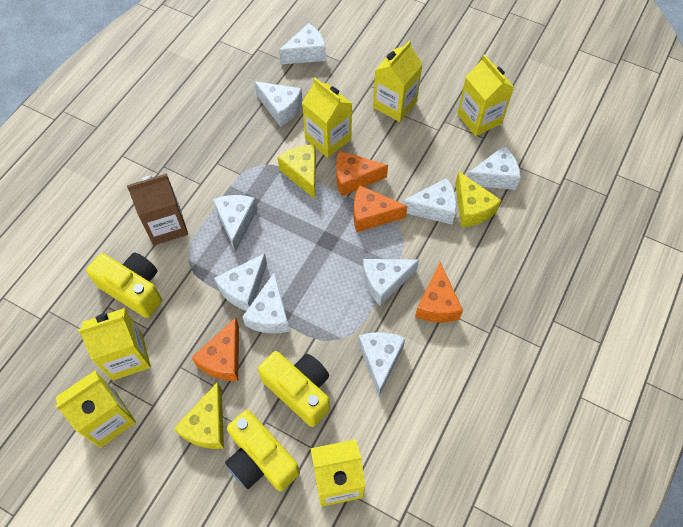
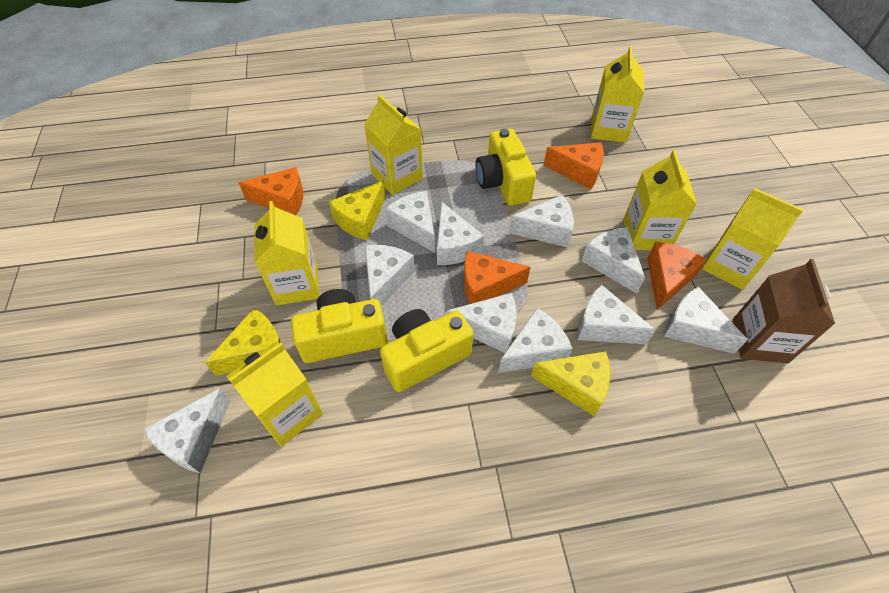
white cheese: 9 -> 10

